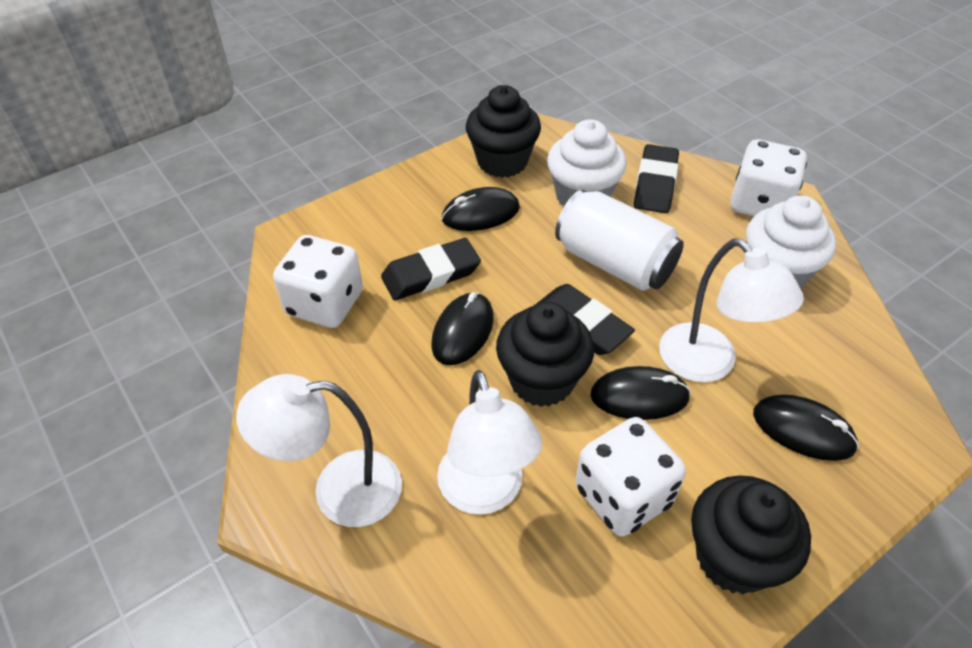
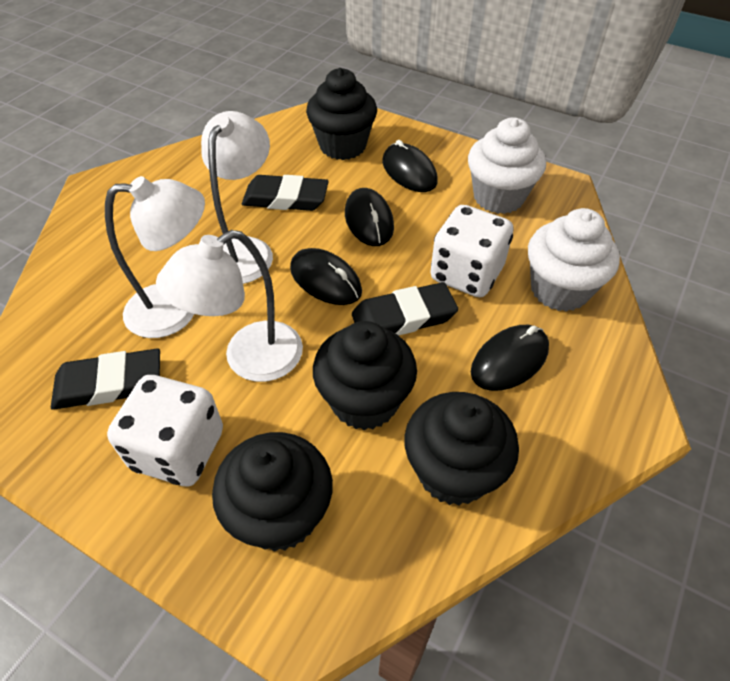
black cupcake: 3 -> 4
white can: 1 -> 0
white dice: 3 -> 2

